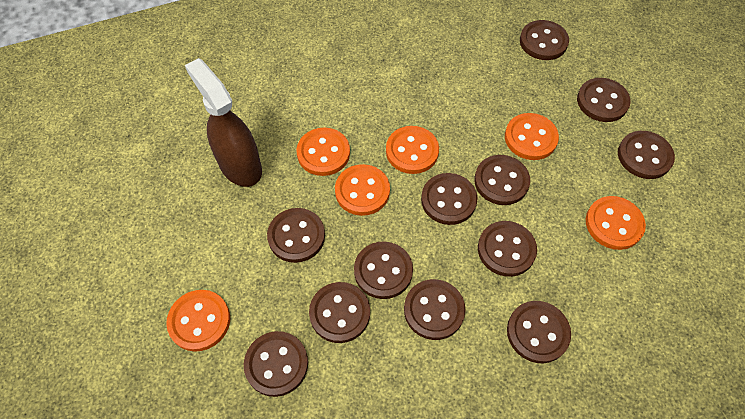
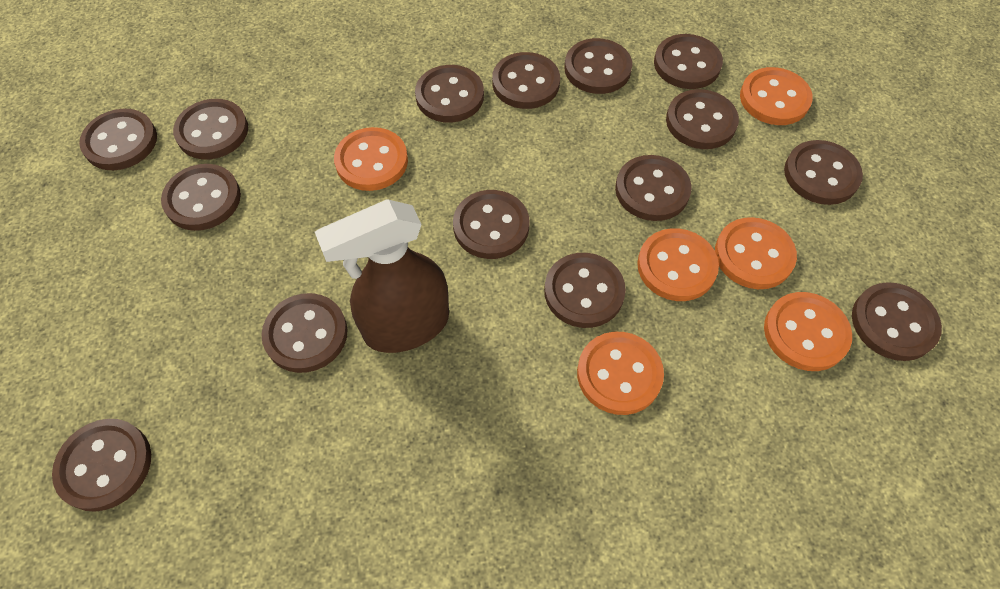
brown button: 12 -> 15

